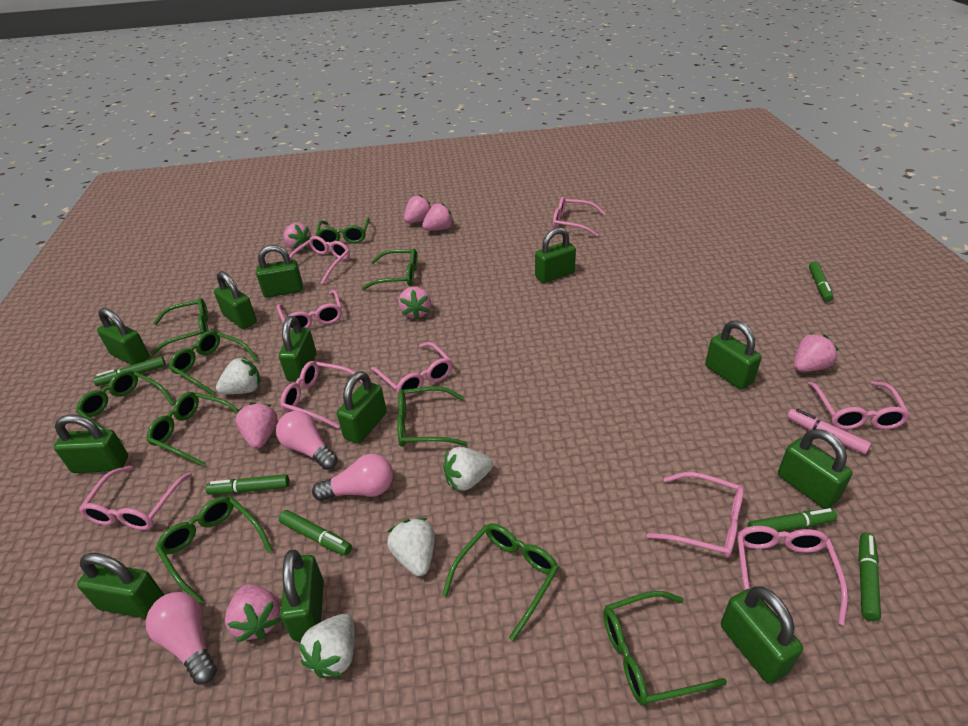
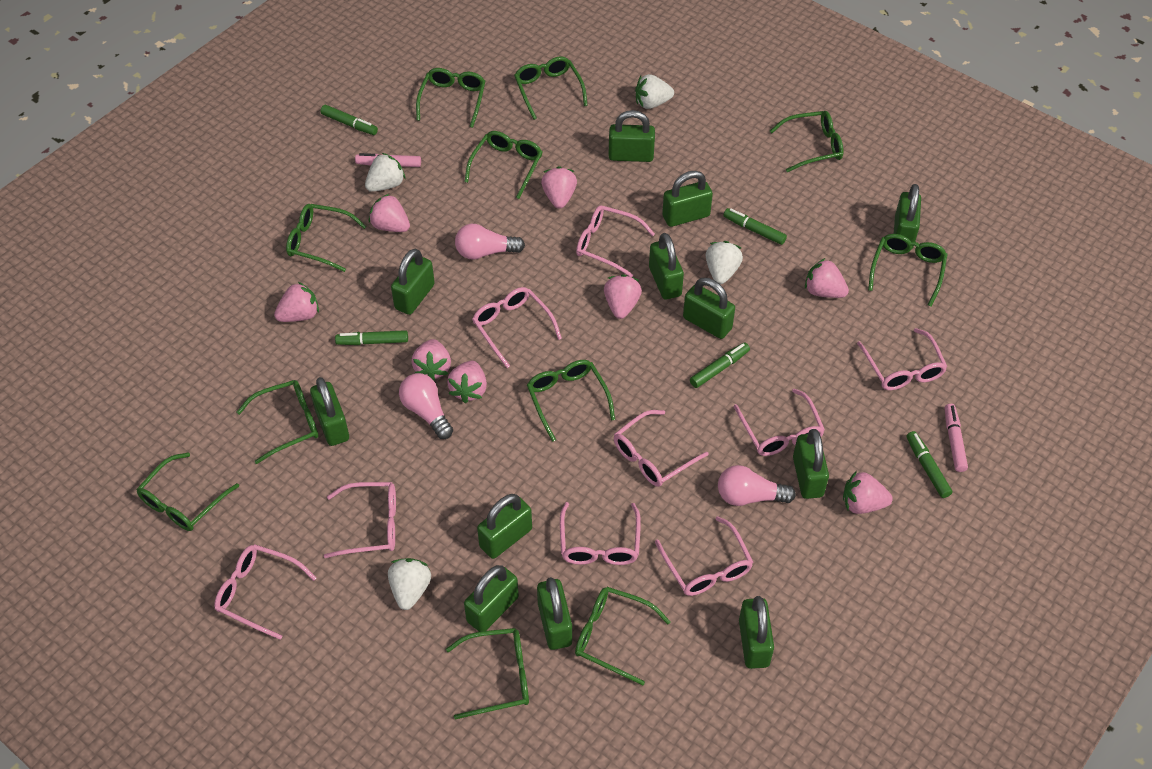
green glasses: 10 -> 11
green marker: 6 -> 5
pink marker: 1 -> 2
pink strawberry: 7 -> 8

